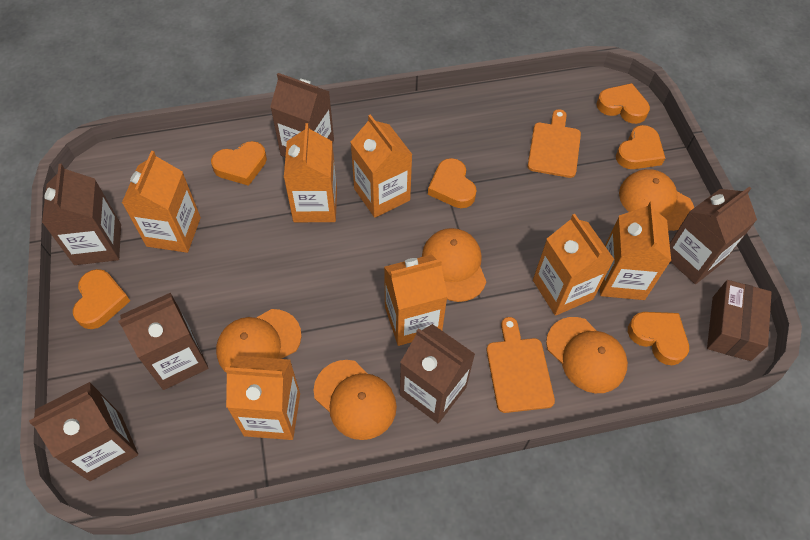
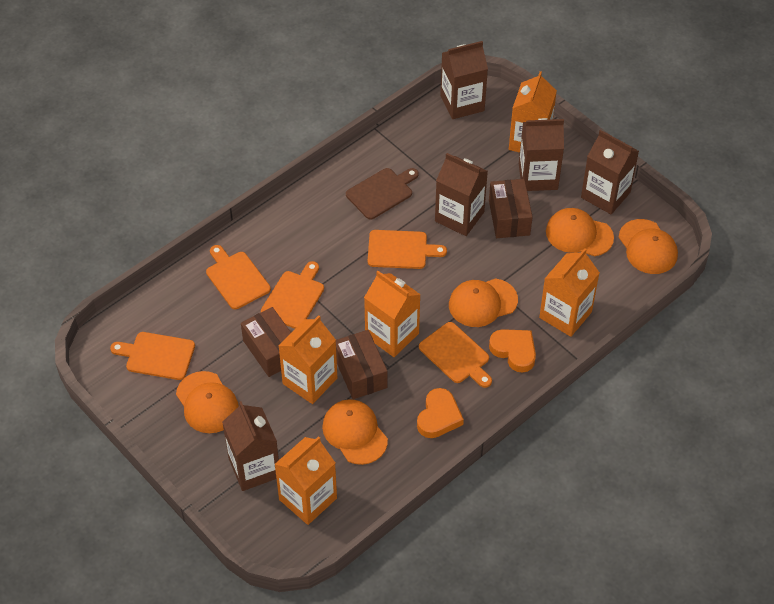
brown box: 1 -> 3
brown carton: 6 -> 5
brown cutting board: 0 -> 1
orange carton: 7 -> 5
orange cutting board: 2 -> 5
orange heart: 6 -> 2

